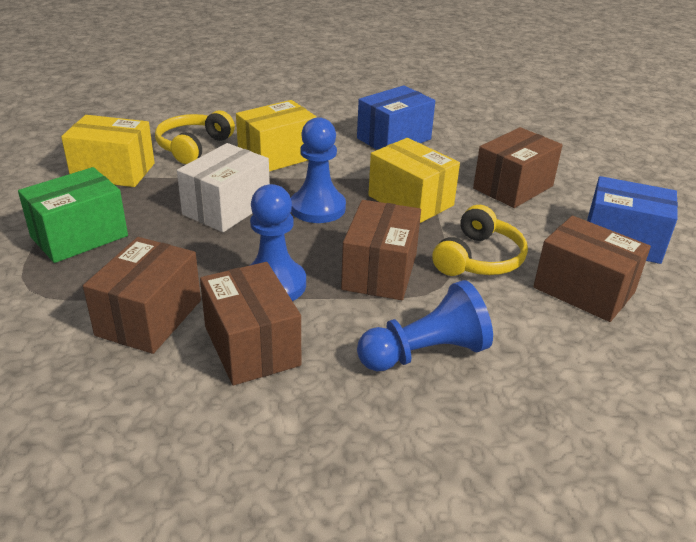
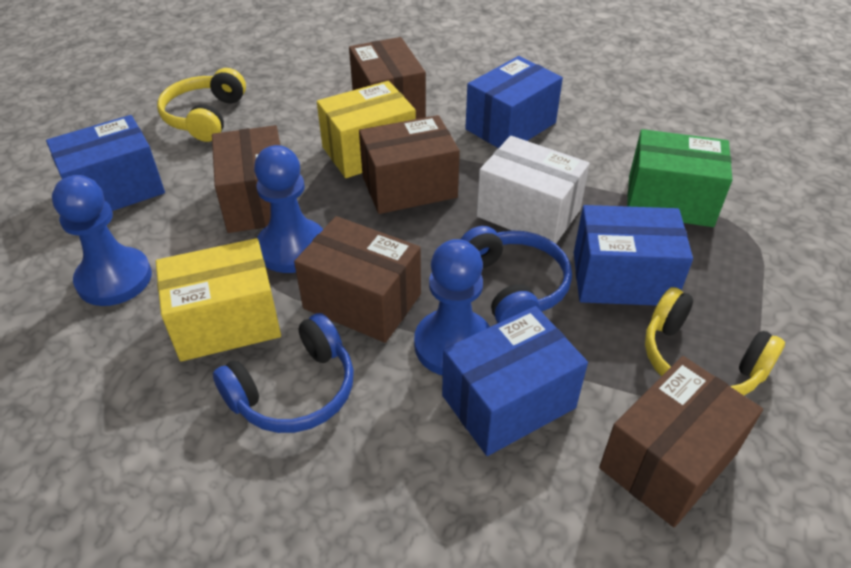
blue box: 2 -> 4
blue headphones: 0 -> 2
yellow box: 3 -> 2

